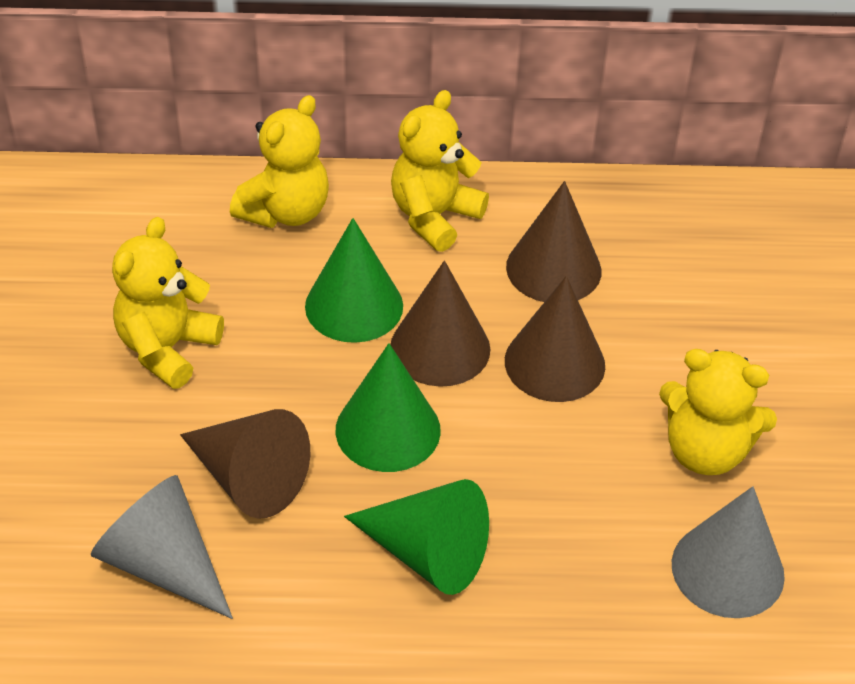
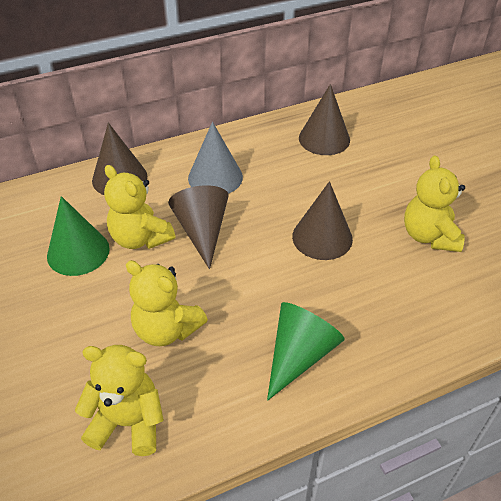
green cone: 3 -> 2
grey cone: 2 -> 1

